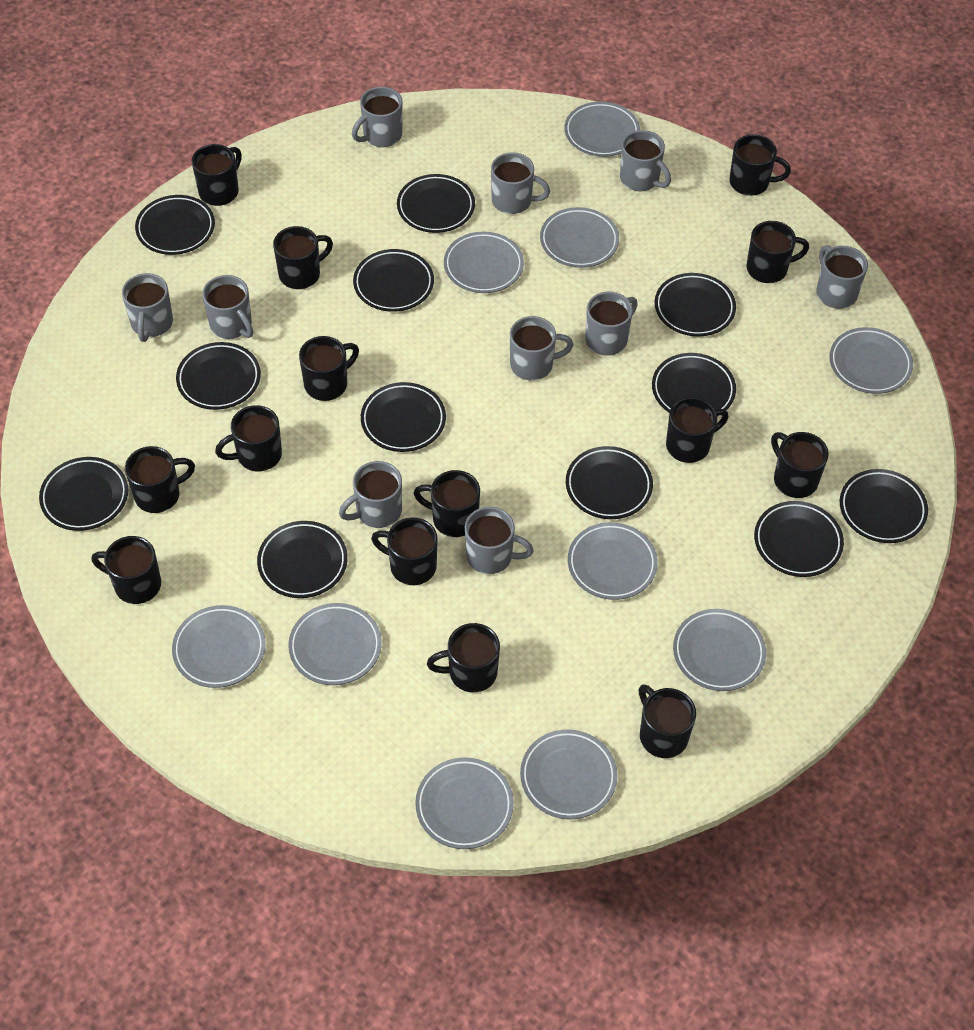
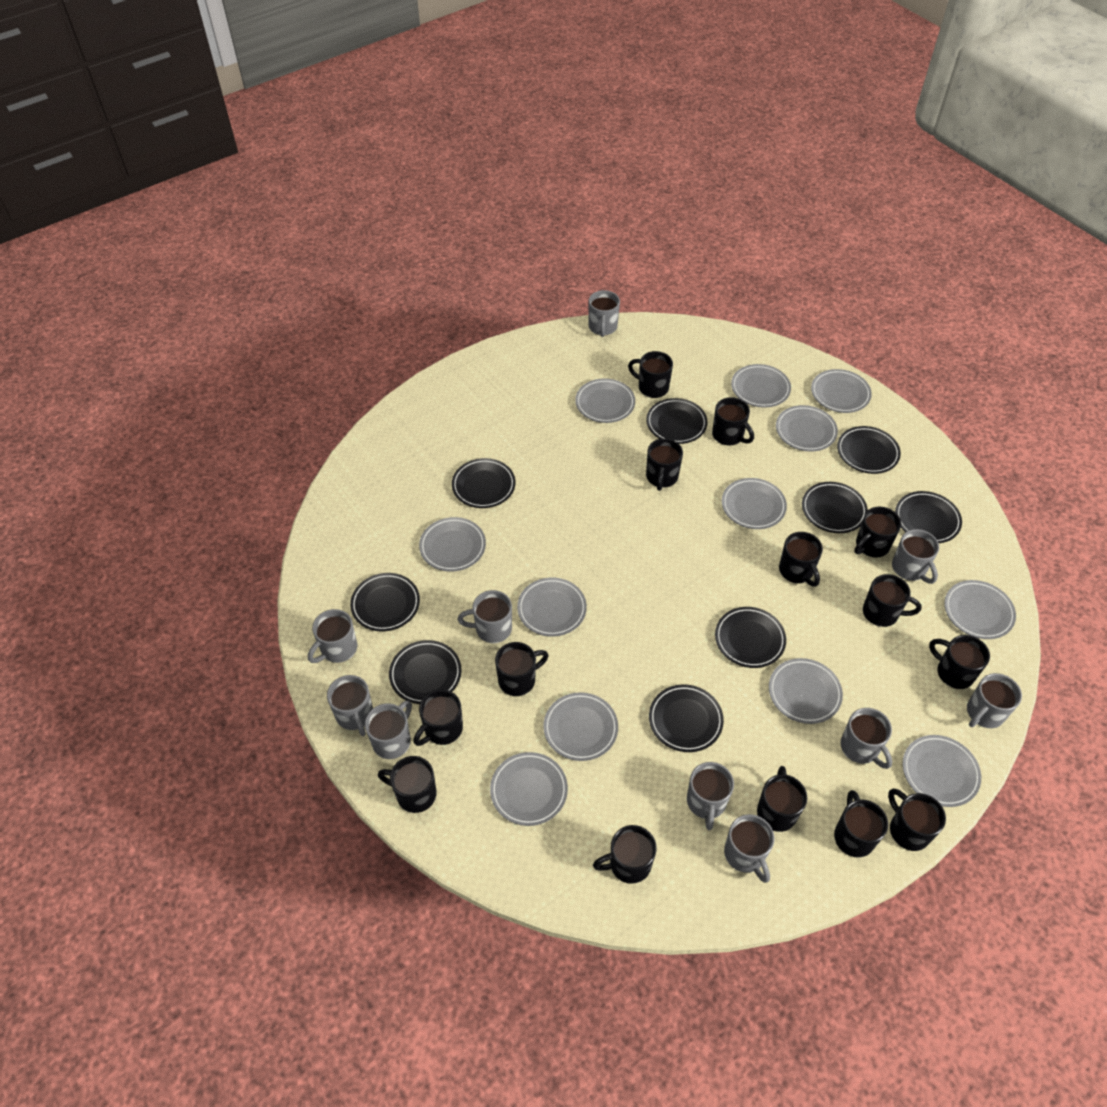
black plate: 12 -> 9
grey plate: 10 -> 12

